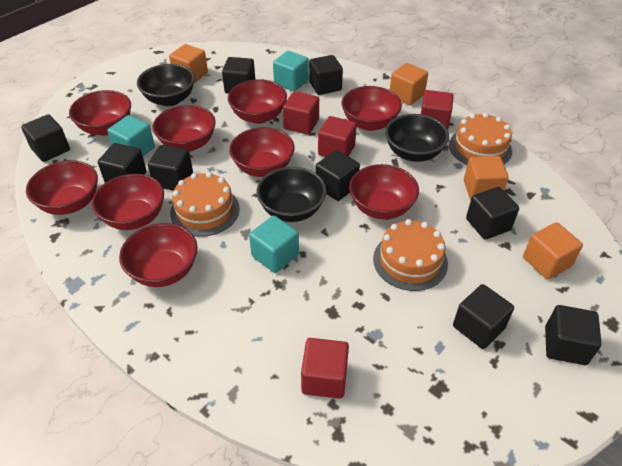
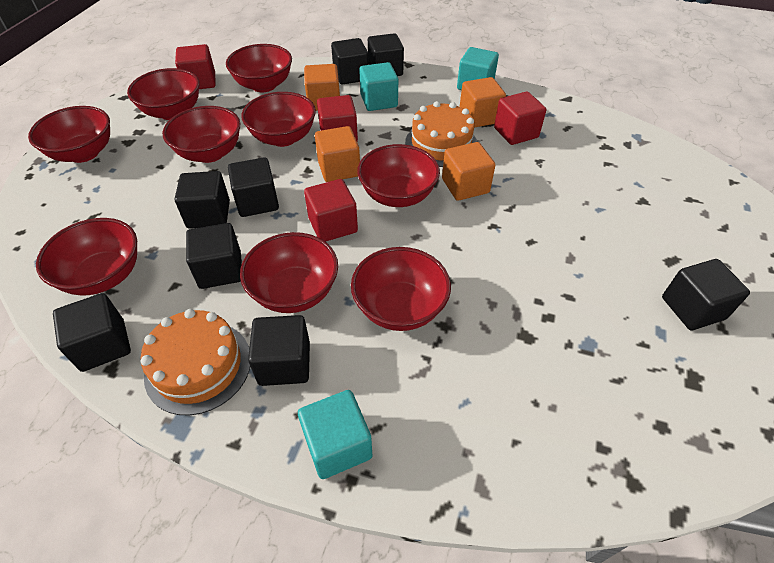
black bowl: 3 -> 0
black cube: 9 -> 8
orange cake: 3 -> 2

